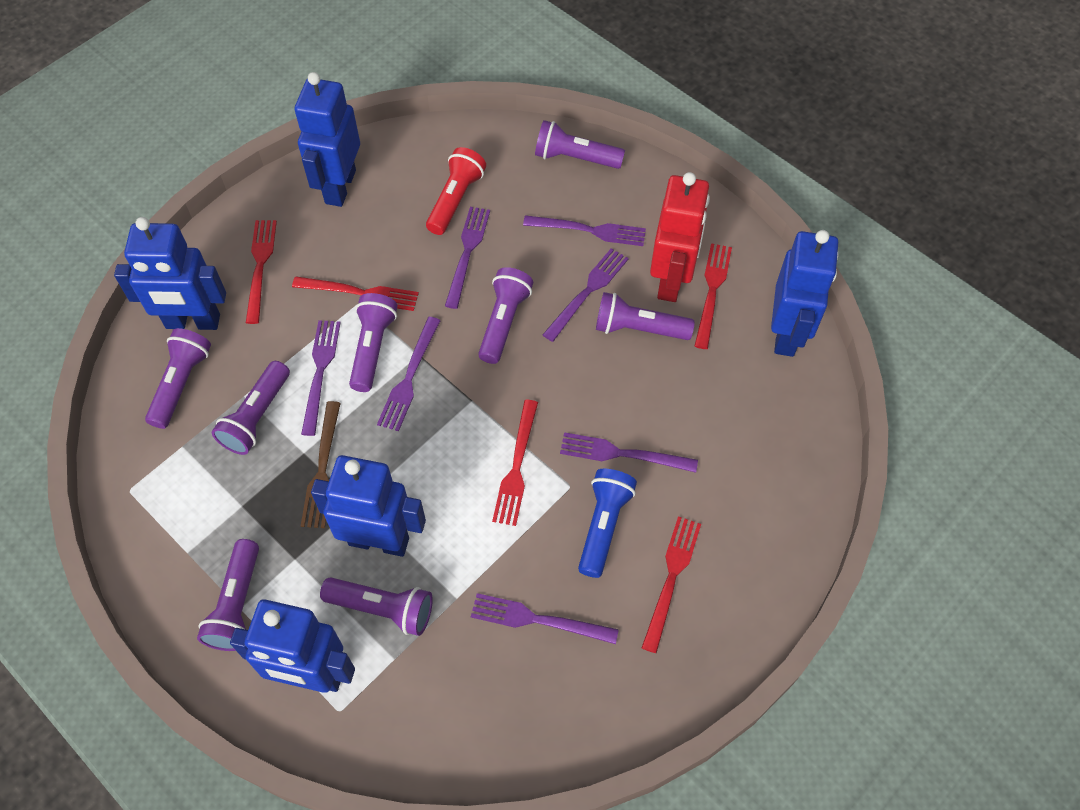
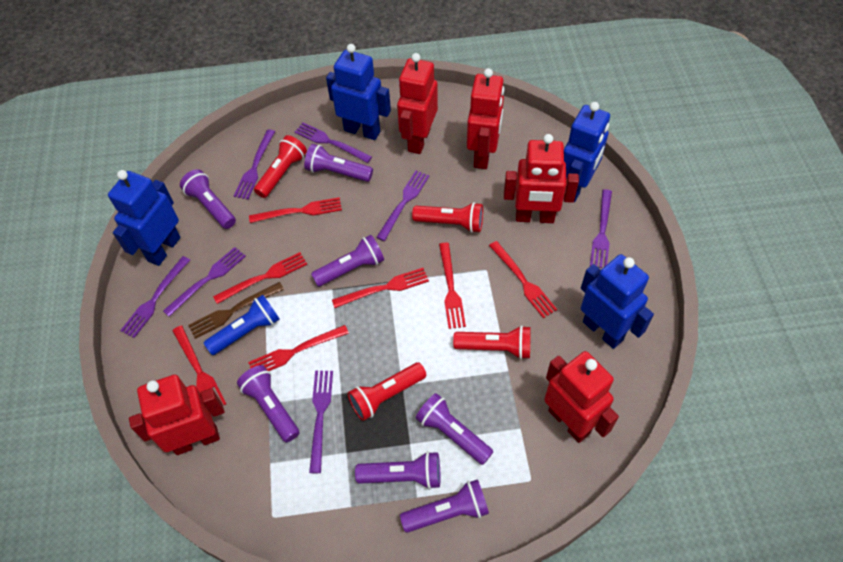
blue robot: 5 -> 4
purple flashlight: 8 -> 7
red flashlight: 1 -> 4
red fork: 5 -> 7
red robot: 1 -> 5

